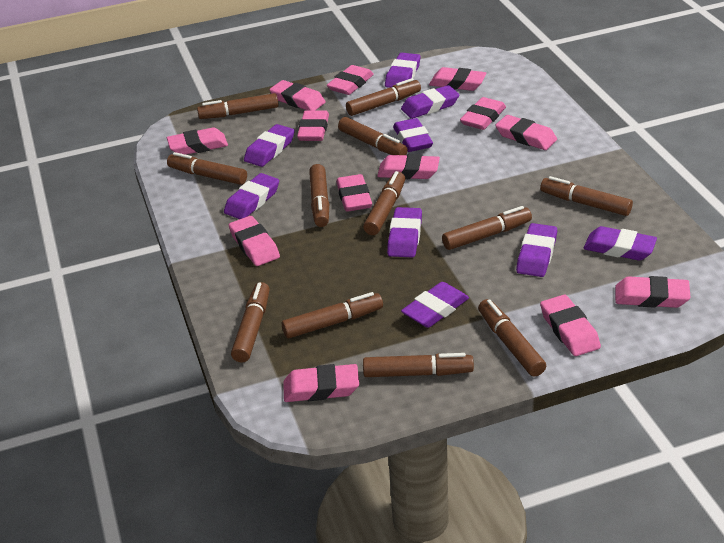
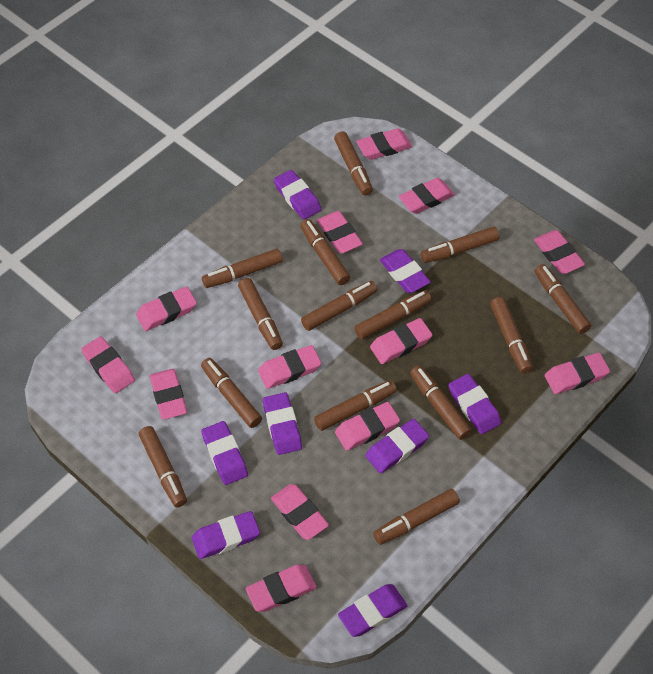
brown marker: 12 -> 14
purple eraser: 9 -> 8

